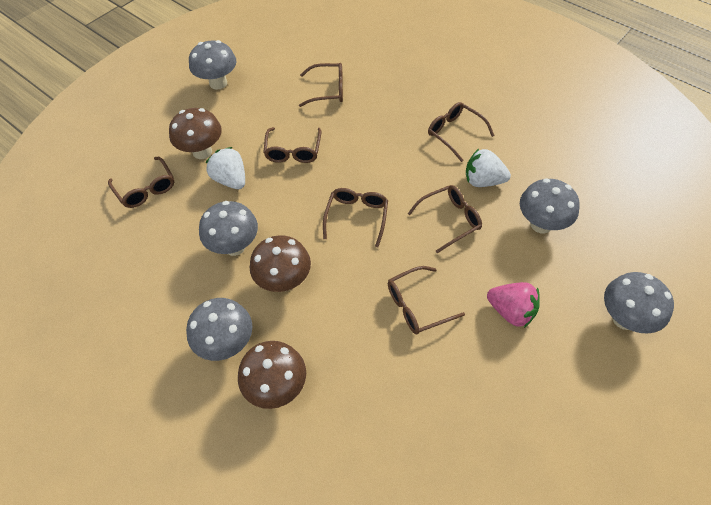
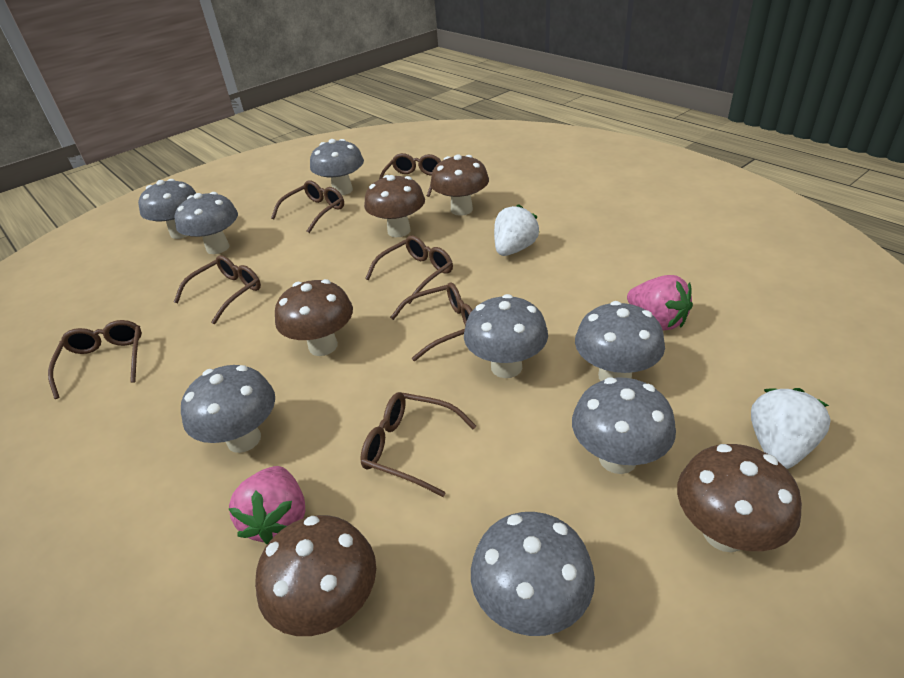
brown mushroom: 3 -> 5
grey mushroom: 5 -> 8
pink strawberry: 1 -> 2

